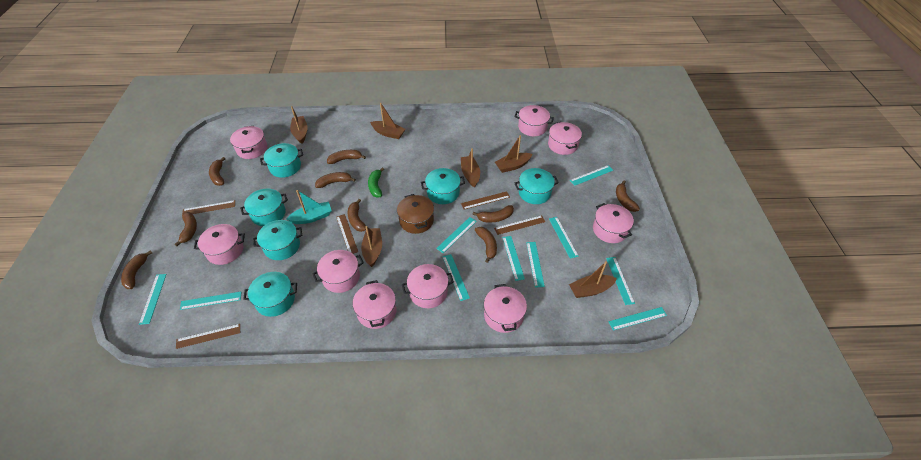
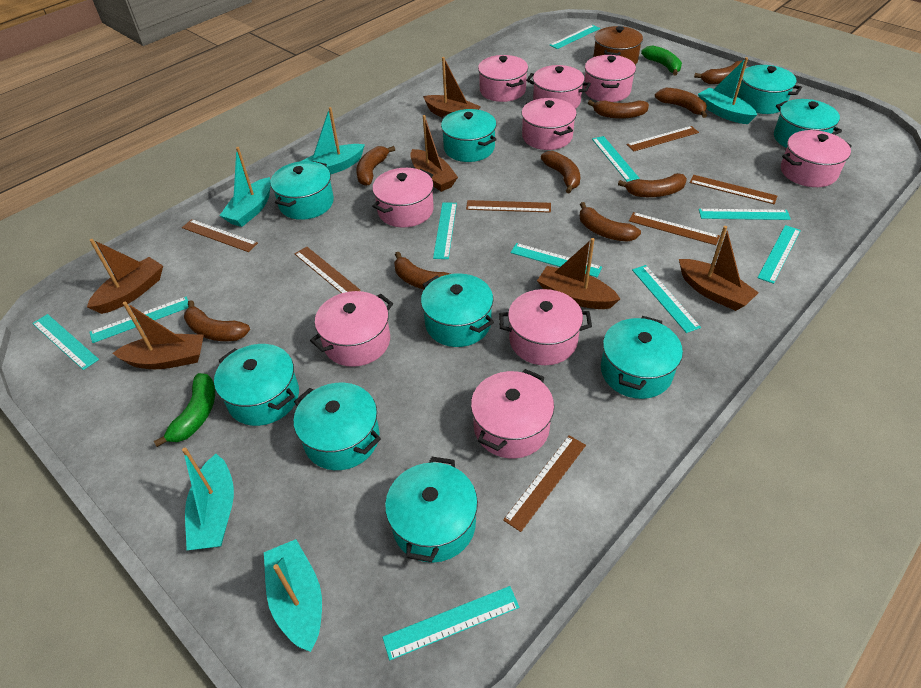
brown ruler: 5 -> 7
green banana: 1 -> 2
turquoise boat: 1 -> 5
turquoise pot: 6 -> 9

